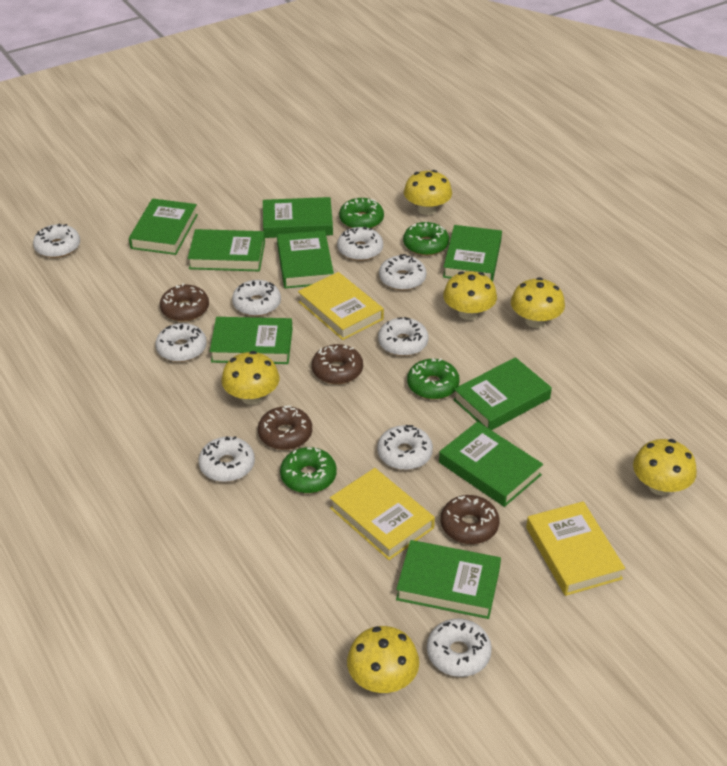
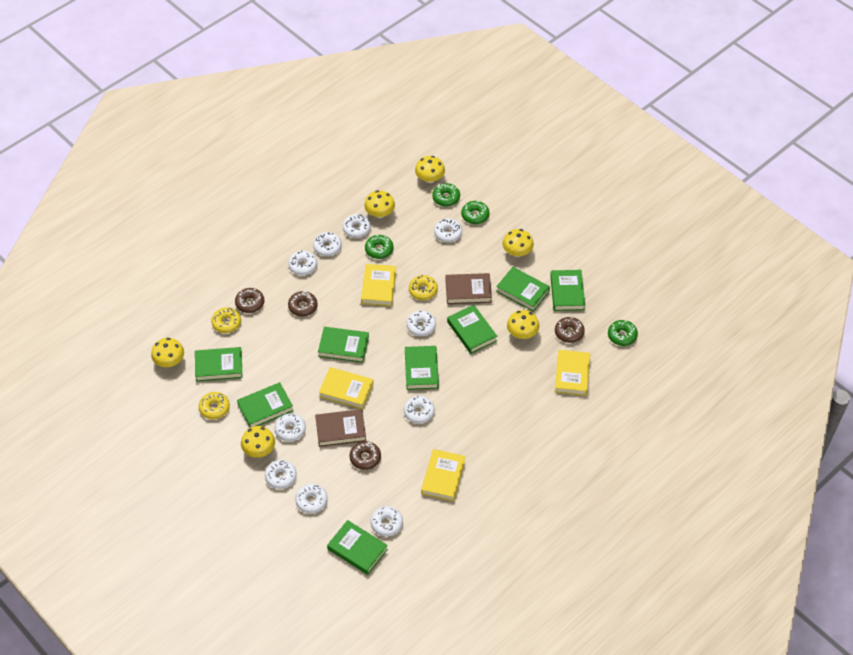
brown book: 0 -> 2
green book: 9 -> 8
white donut: 9 -> 10
yellow book: 3 -> 4
yellow donut: 0 -> 3

